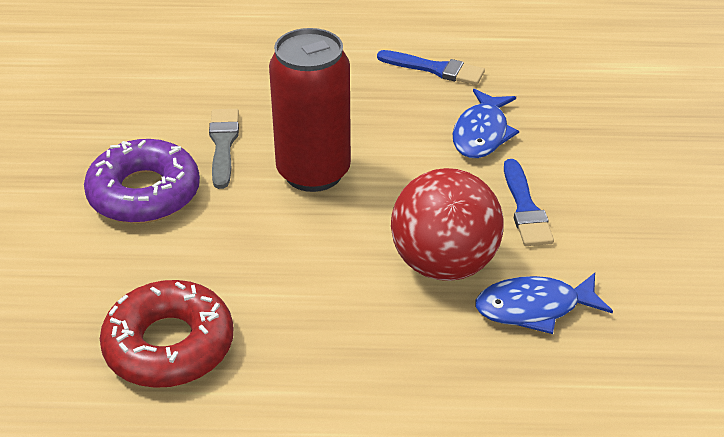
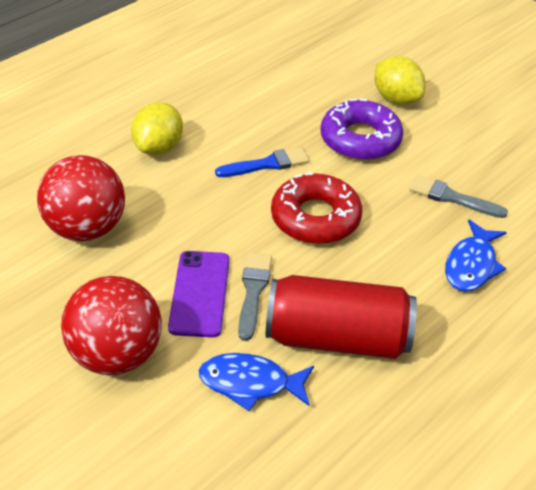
blue brush: 2 -> 1
grey brush: 1 -> 2
purple phone: 0 -> 1
red ball: 1 -> 2
yellow lemon: 0 -> 2

